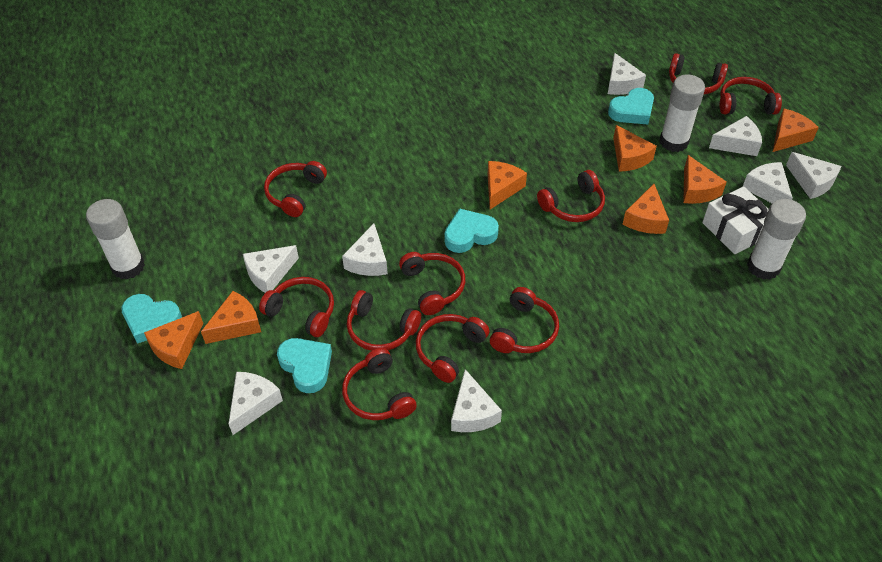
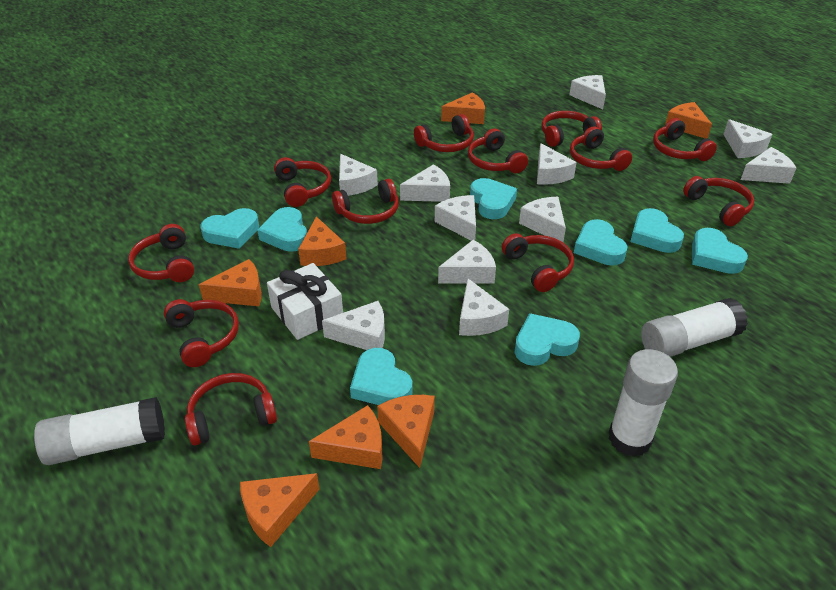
red headphones: 10 -> 12
turquoise heart: 4 -> 8
white cheese: 8 -> 11

